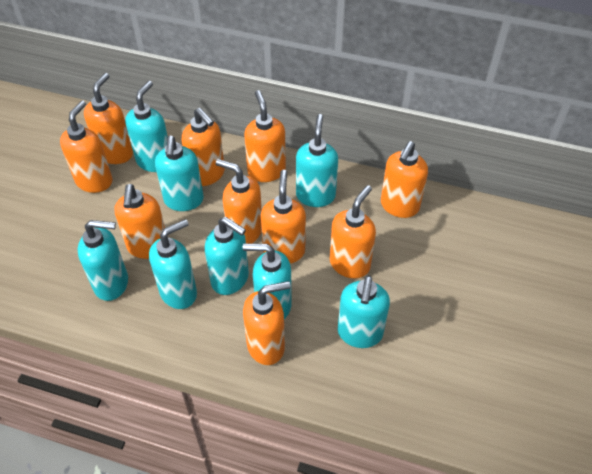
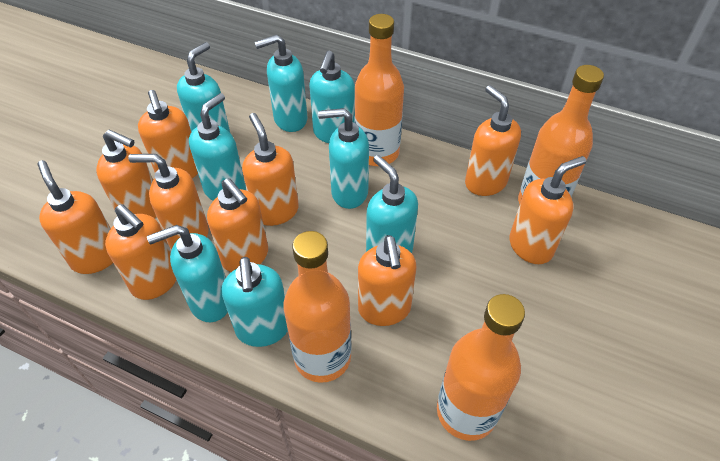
orange bottle: 0 -> 4

